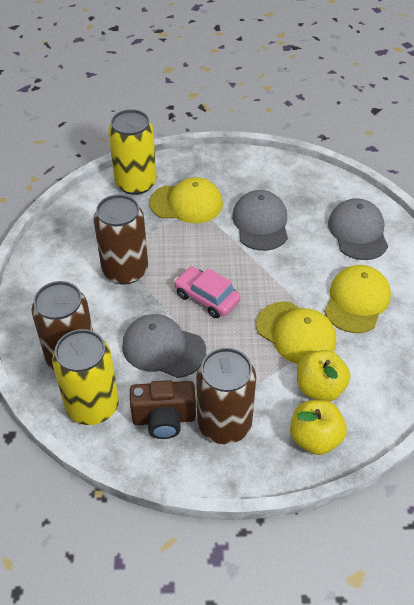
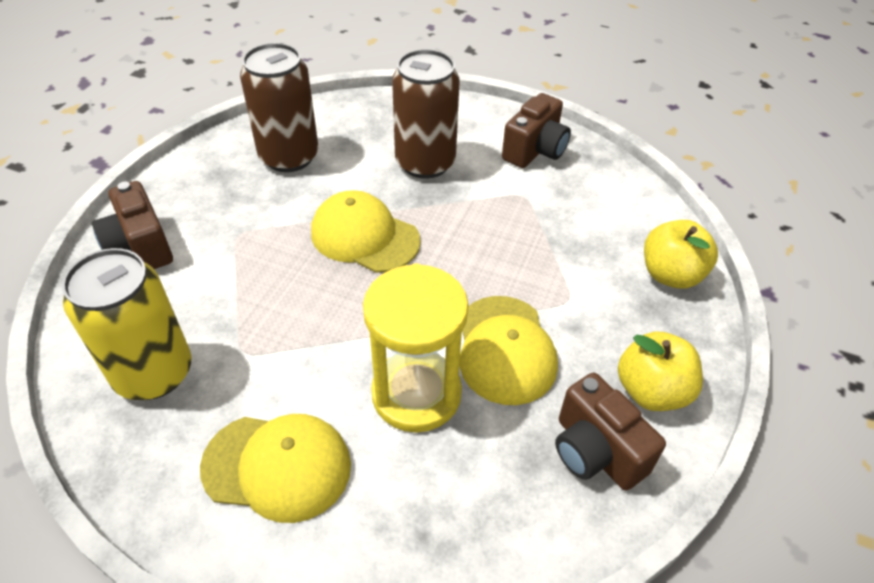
brown camera: 1 -> 3
brown can: 3 -> 2
grey cap: 3 -> 0
pink car: 1 -> 0
yellow can: 2 -> 1
yellow hourglass: 0 -> 1

